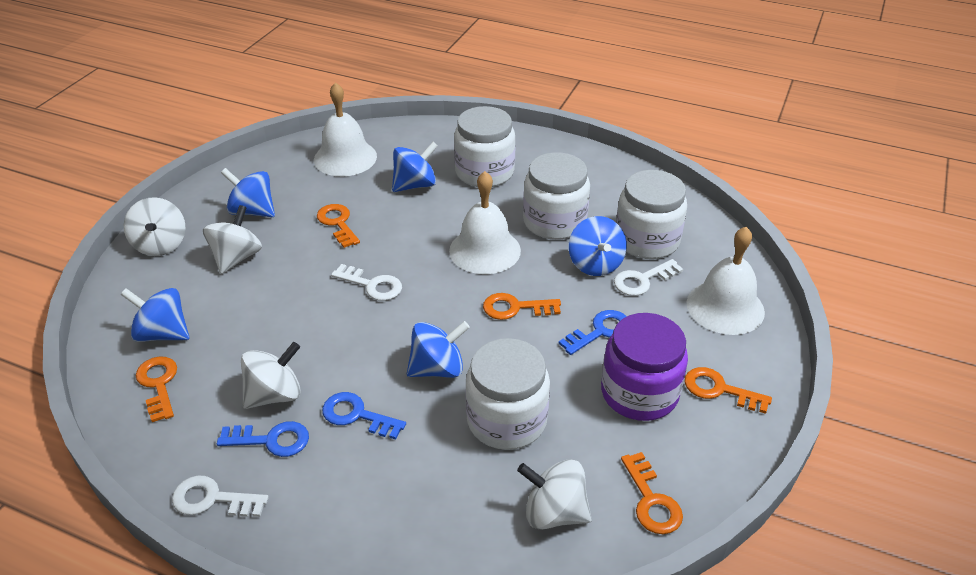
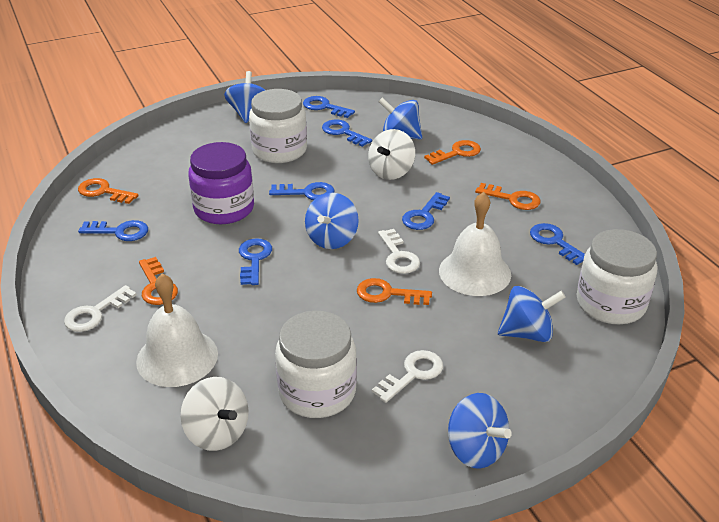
blue key: 3 -> 7
white bell: 3 -> 2
white jar: 4 -> 3
white spinning top: 4 -> 2

